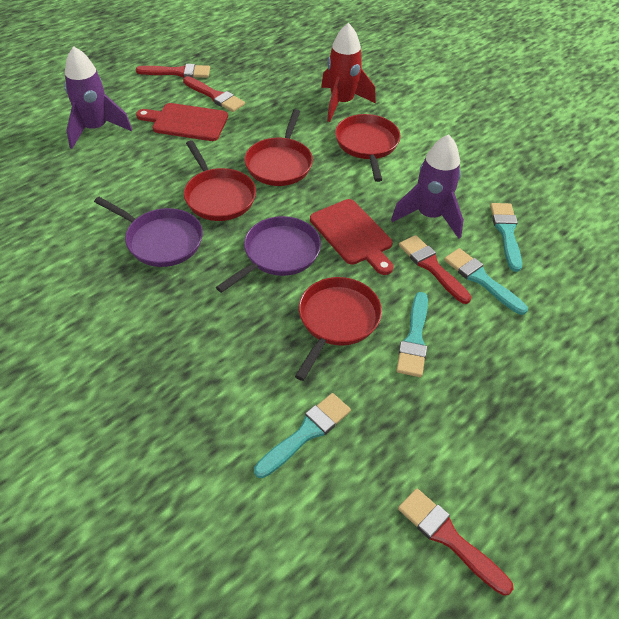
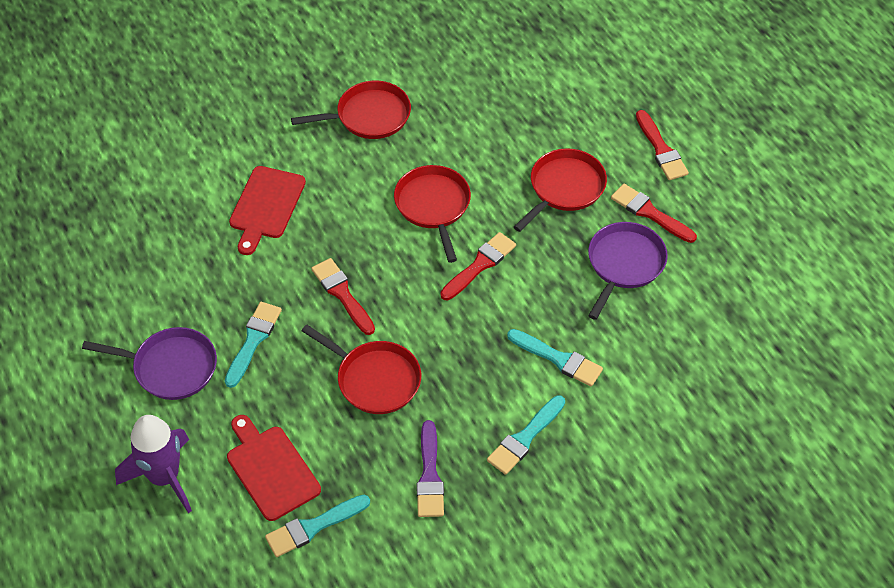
purple brush: 0 -> 1
purple rocket: 2 -> 1
red rocket: 1 -> 0

